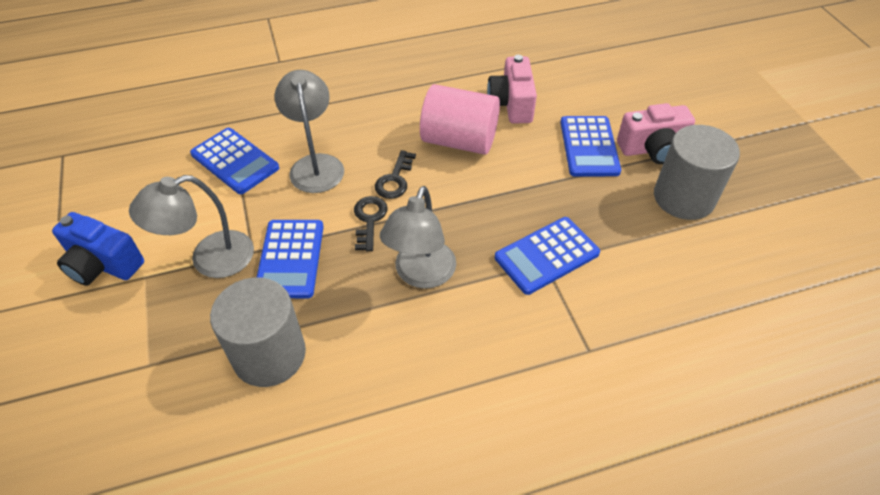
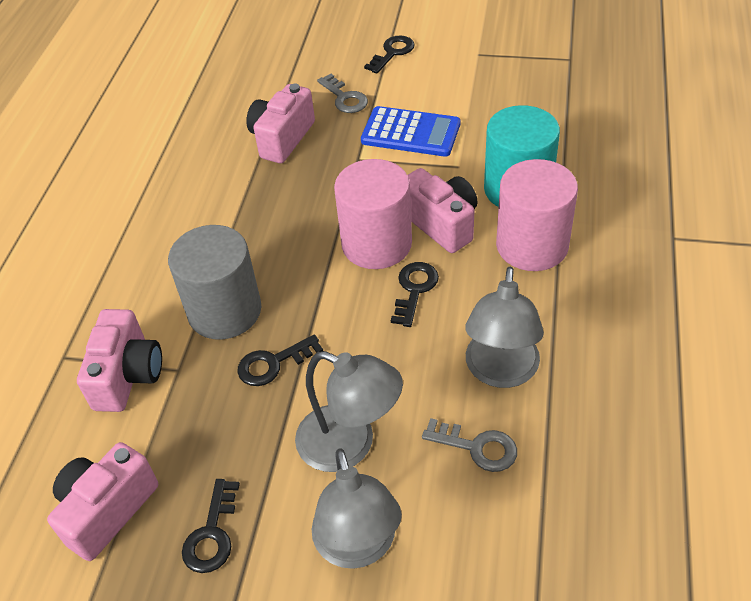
black key: 2 -> 4
blue calculator: 4 -> 1
blue camera: 1 -> 0
grey cylinder: 2 -> 1
grey key: 0 -> 2
pink camera: 2 -> 4
pink cylinder: 1 -> 2
turquoise cylinder: 0 -> 1

